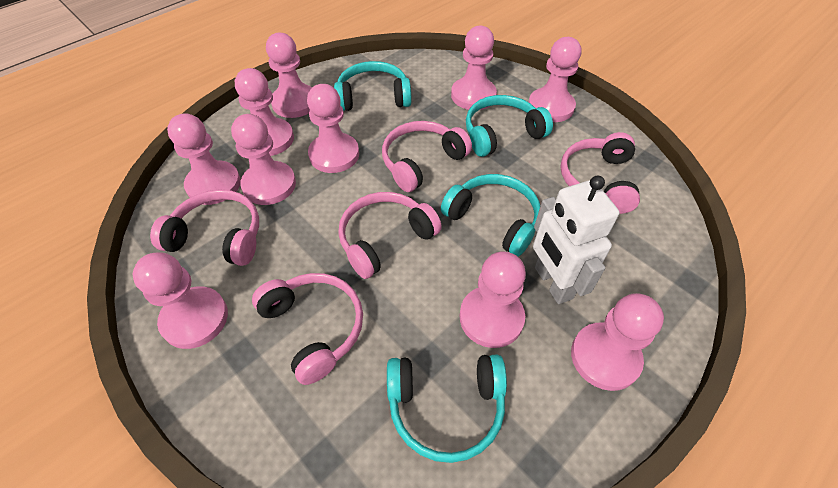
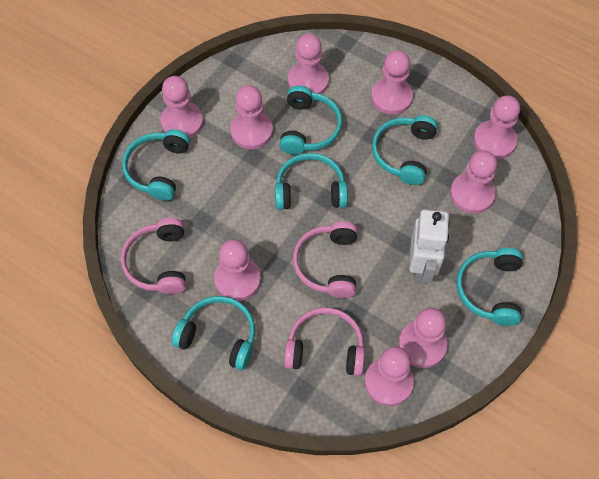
pink headphones: 5 -> 3
pink pawn: 10 -> 9
turquoise headphones: 4 -> 6

